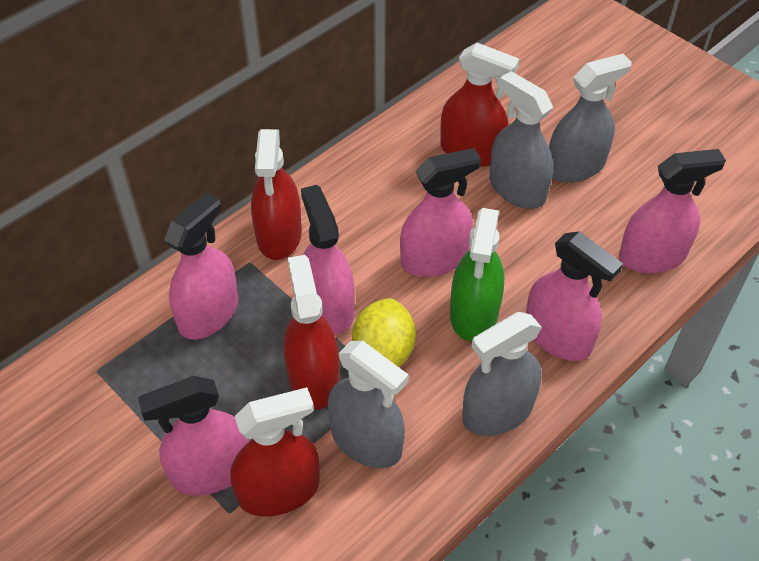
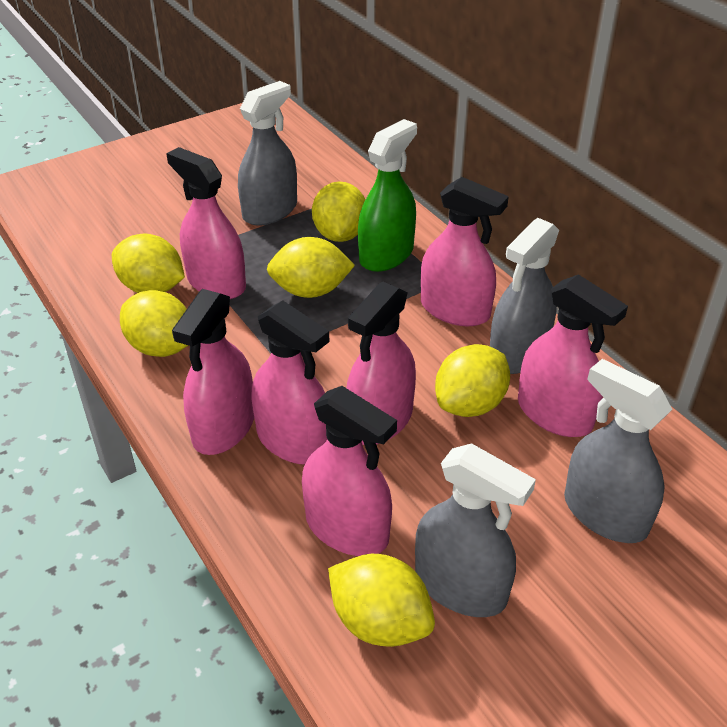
pink spray bottle: 6 -> 7
red spray bottle: 4 -> 0
yellow lemon: 1 -> 6

